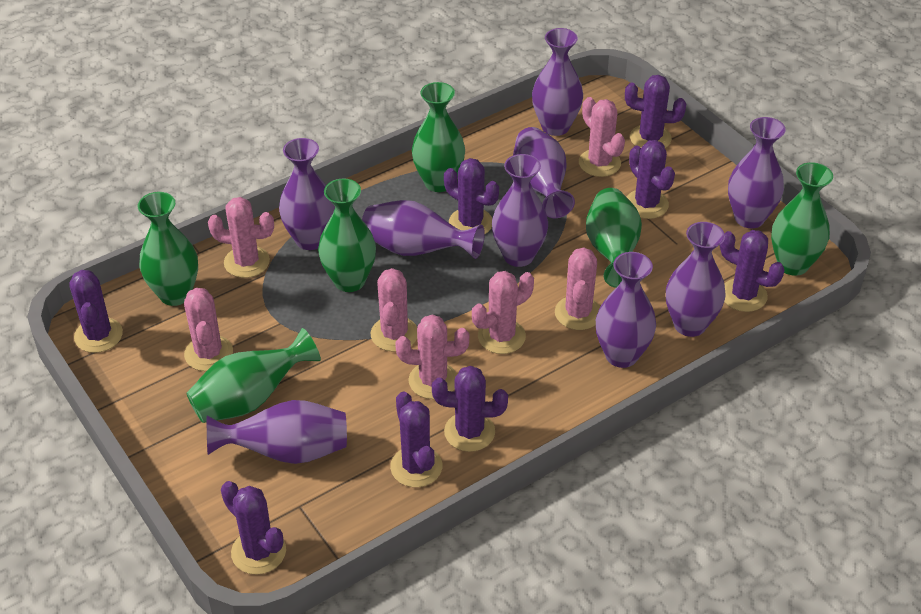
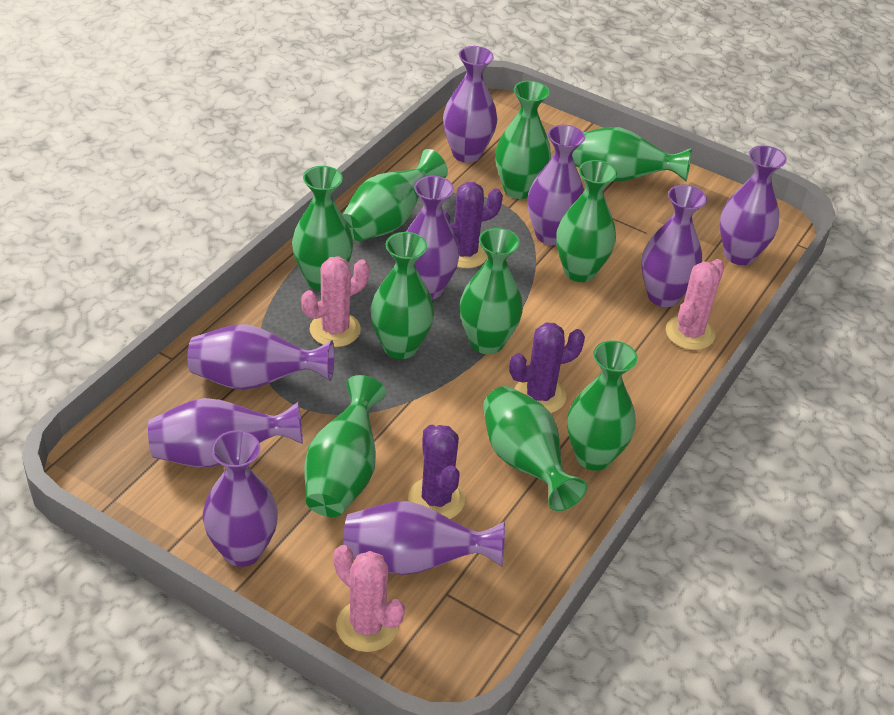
green vase: 6 -> 10
pink cactus: 7 -> 3
purple cactus: 8 -> 3

